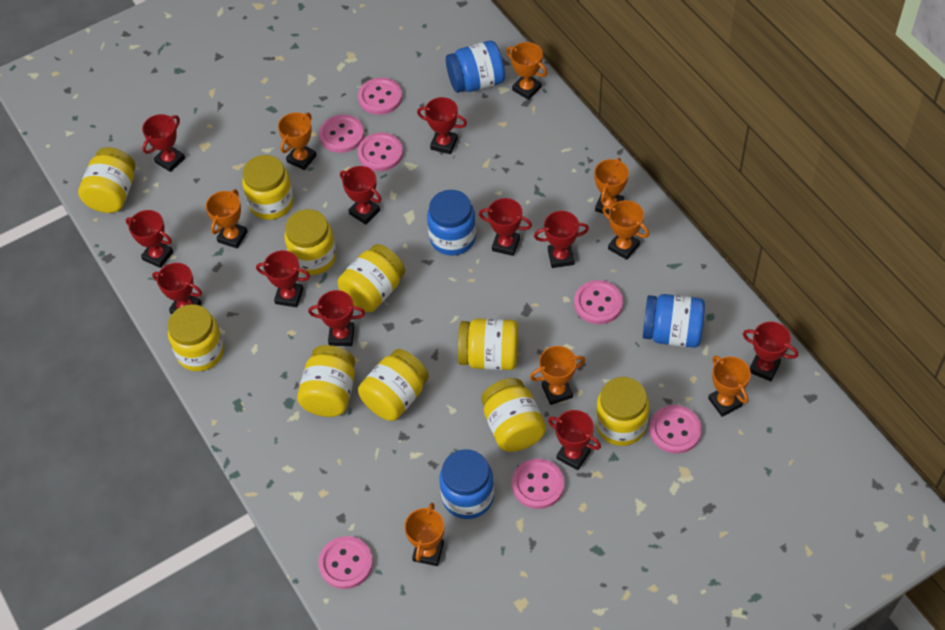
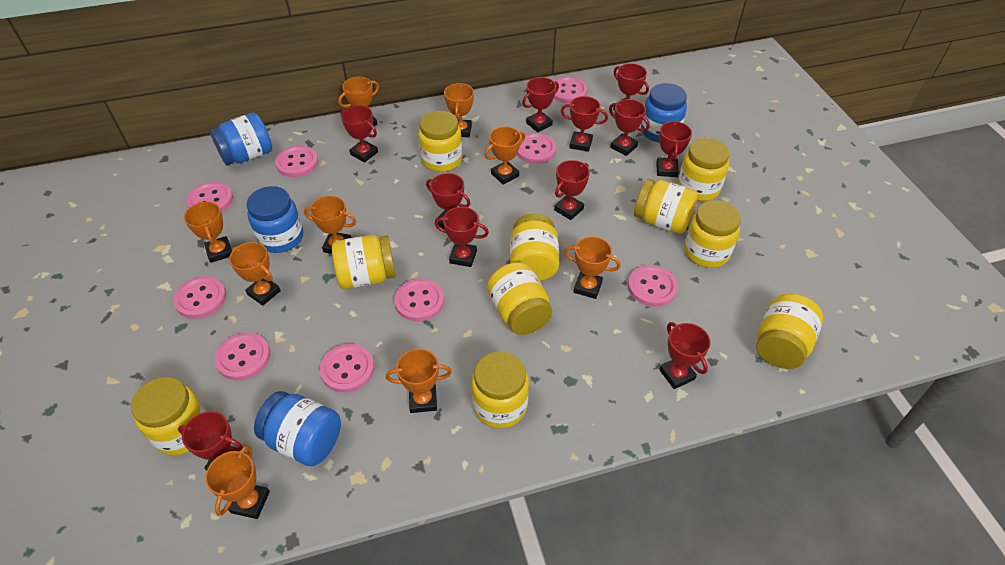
orange trophy: 8 -> 9
pink button: 7 -> 9

